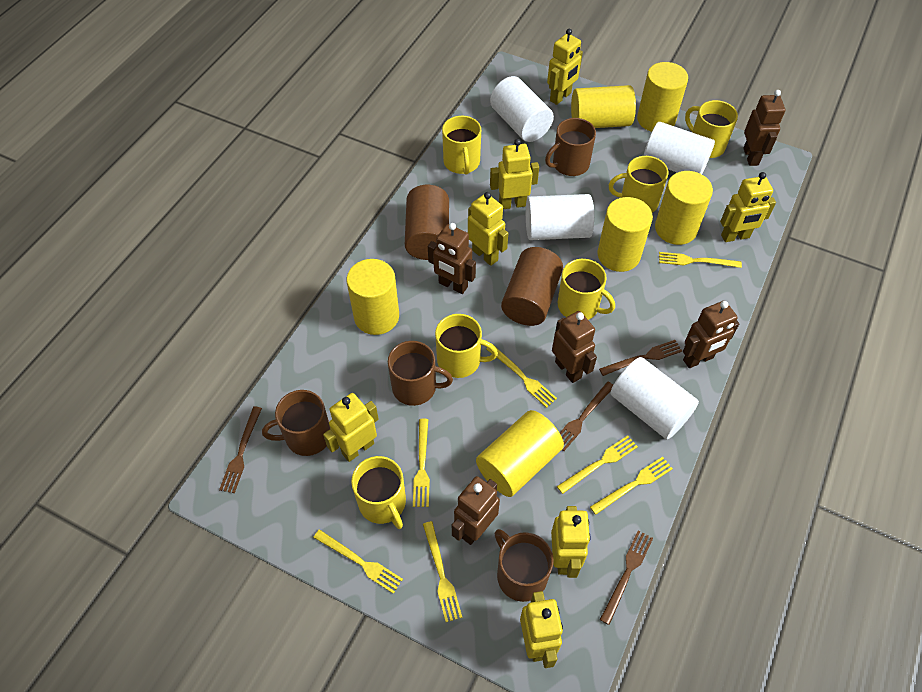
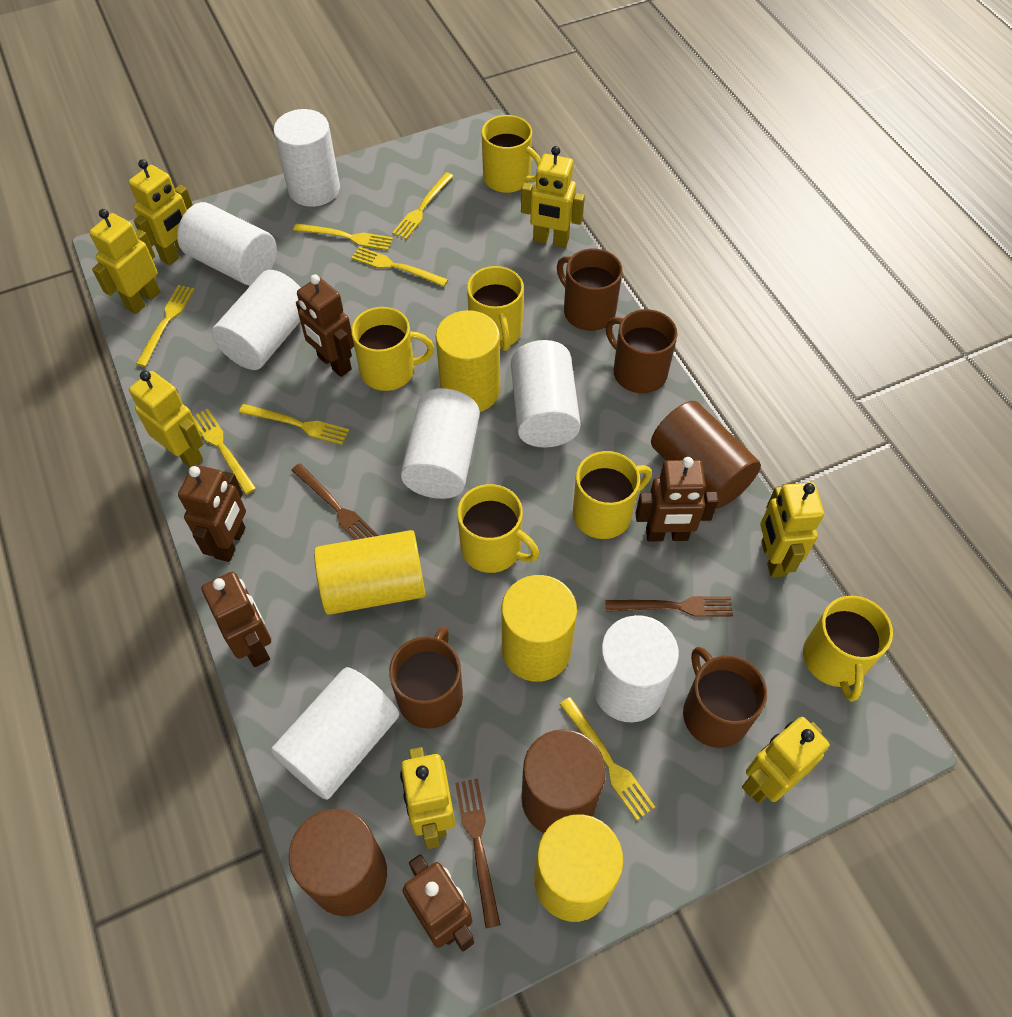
brown cylinder: 2 -> 3
brown fork: 4 -> 3
white cylinder: 4 -> 7
yellow cylinder: 6 -> 4

